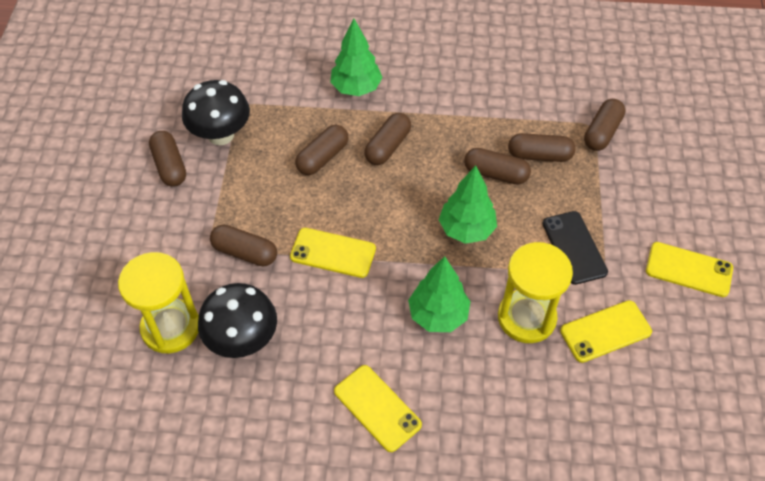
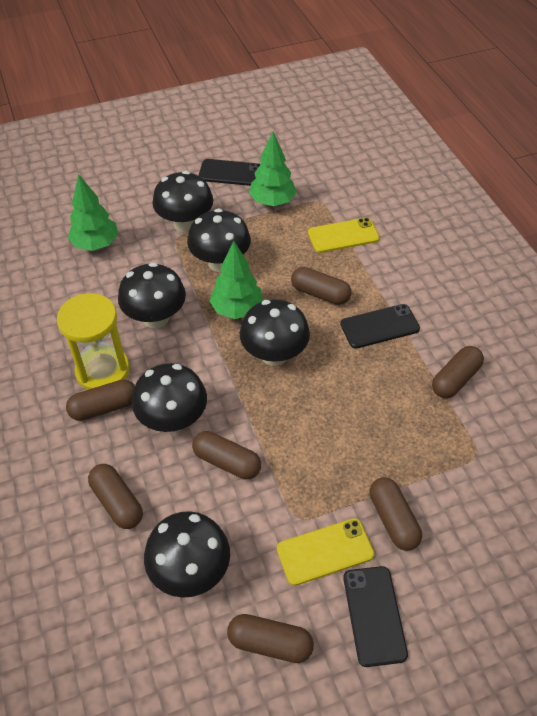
black mushroom: 2 -> 6
black phone: 1 -> 3
yellow hourglass: 2 -> 1
yellow phone: 4 -> 2

